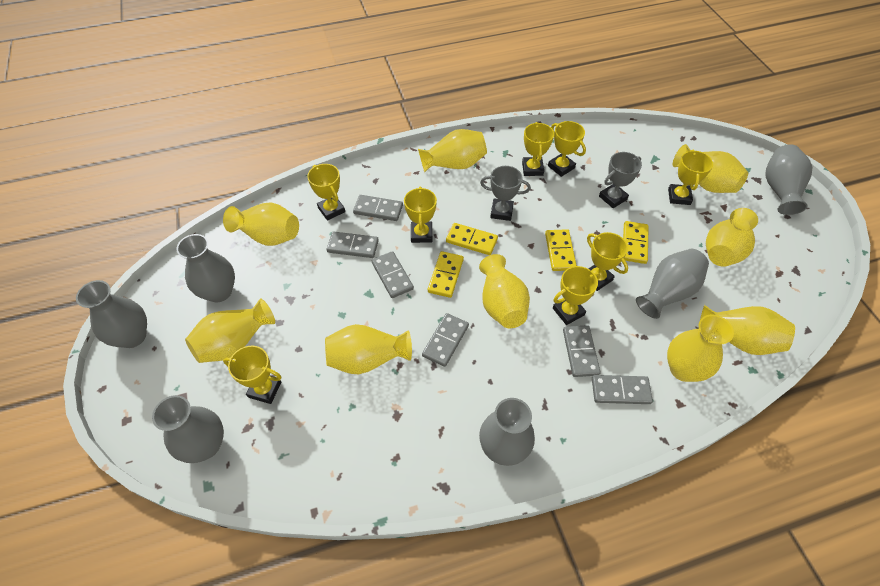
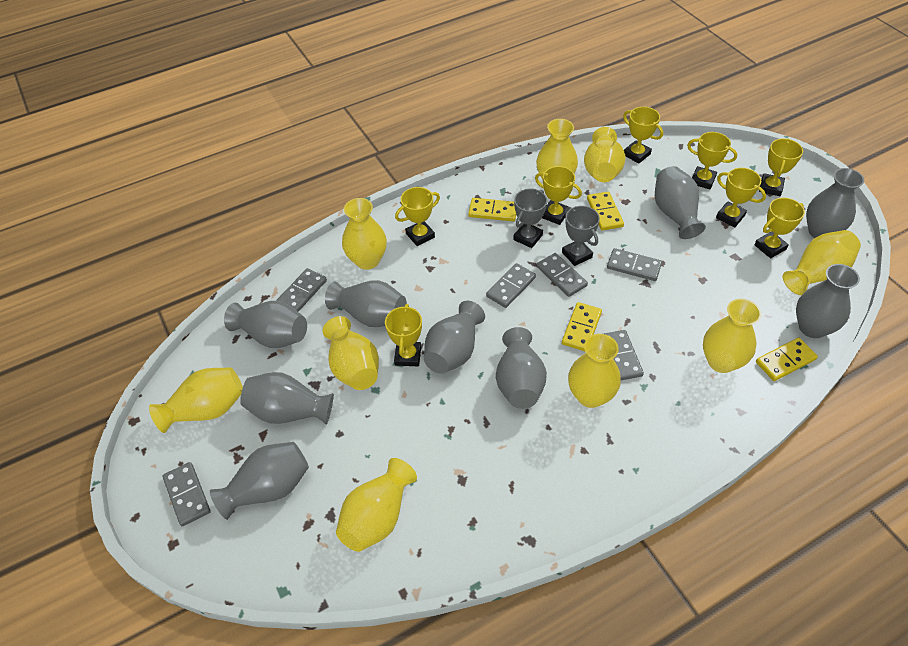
grey vase: 6 -> 9

